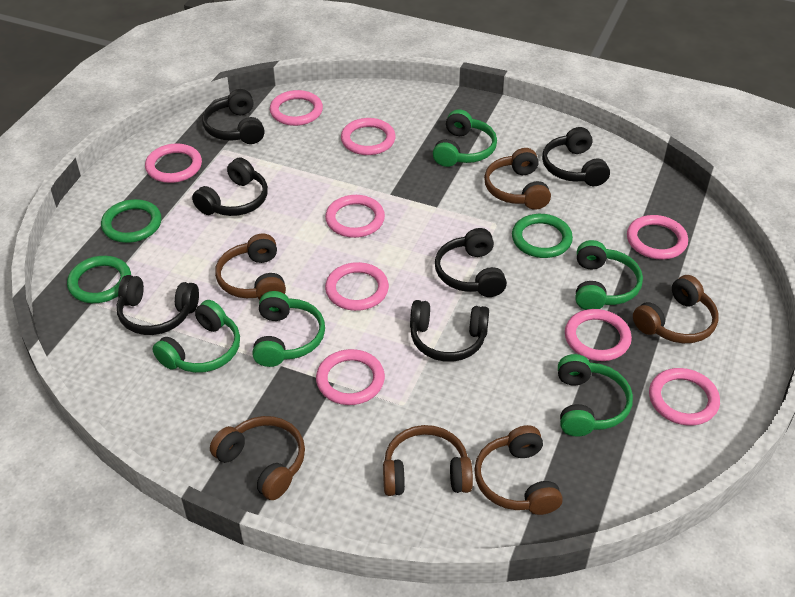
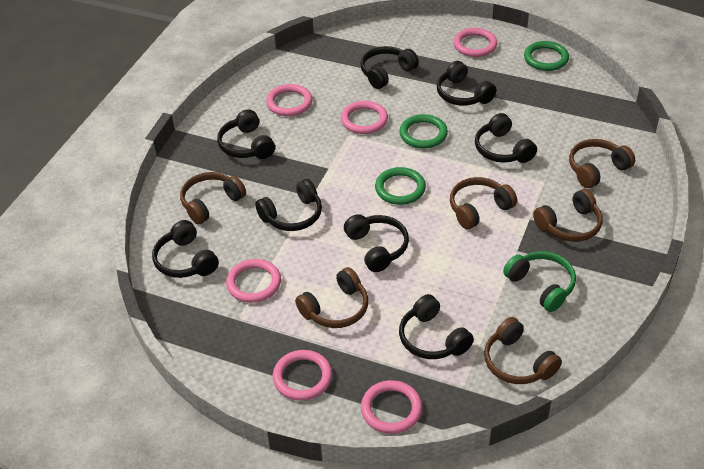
black headphones: 6 -> 8
green headphones: 5 -> 1
pink ring: 9 -> 6

